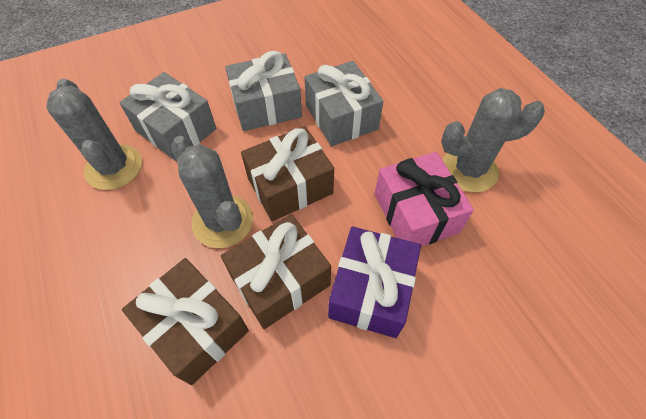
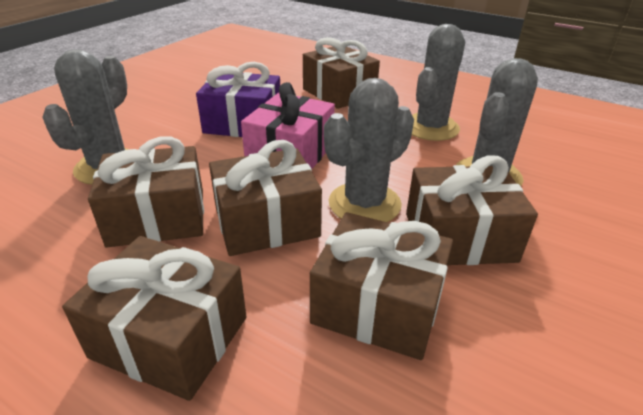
brown gift: 3 -> 6
grey cactus: 3 -> 4
grey gift: 3 -> 0

